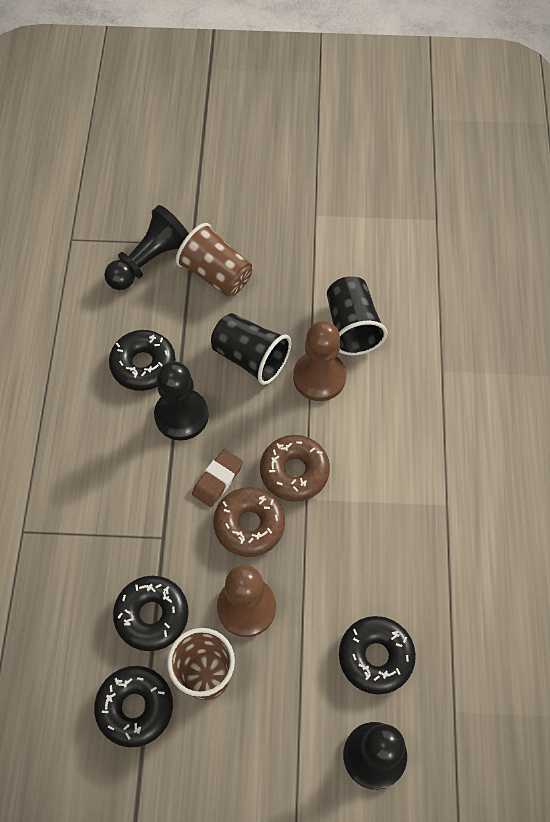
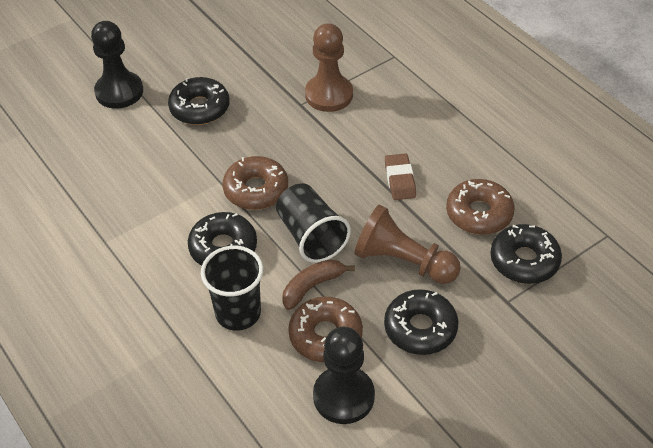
black pawn: 3 -> 2
brown banana: 0 -> 1
brown cup: 2 -> 0
brown donut: 2 -> 3

